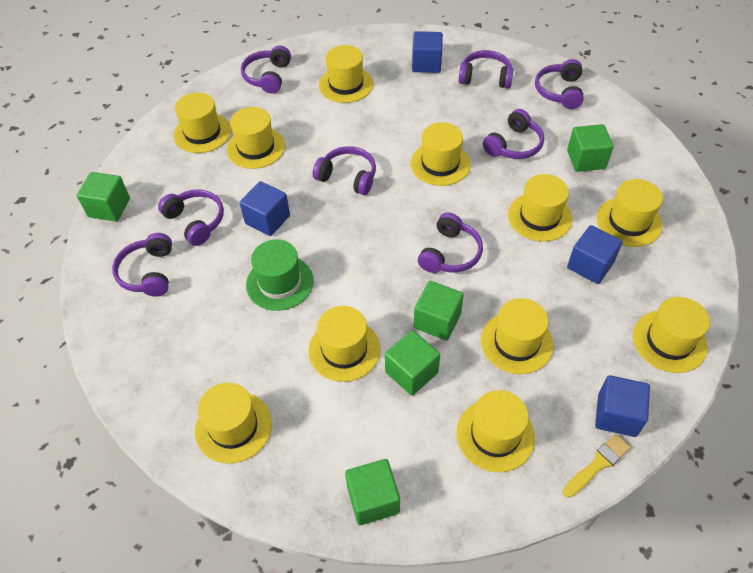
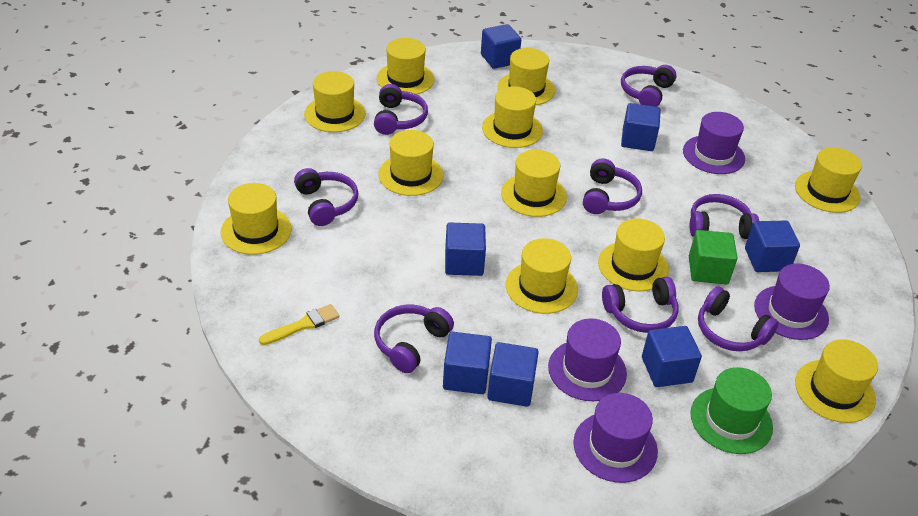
blue cube: 4 -> 7
green cube: 5 -> 1
purple hat: 0 -> 4

